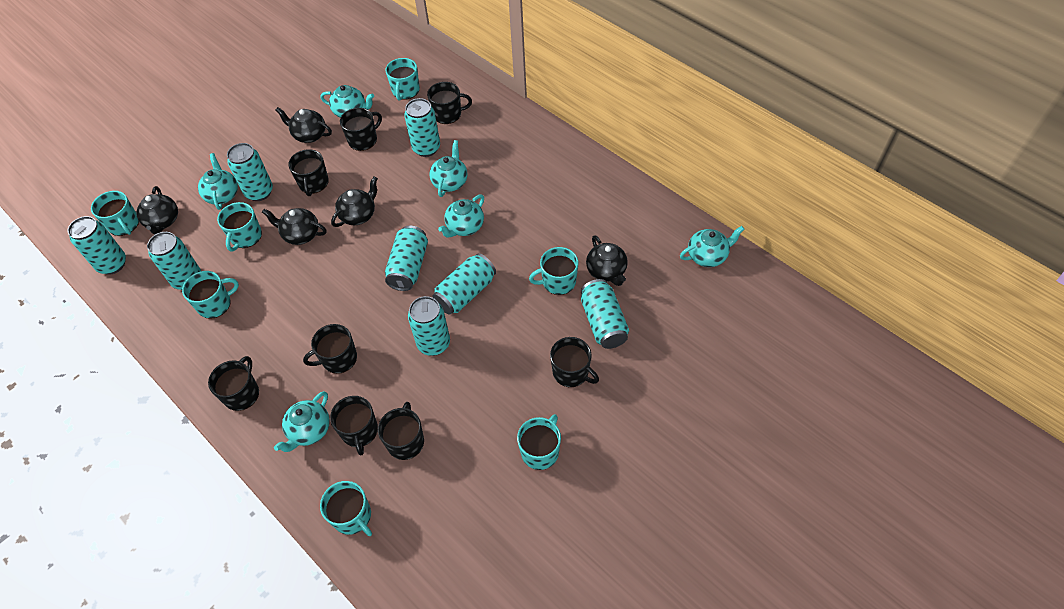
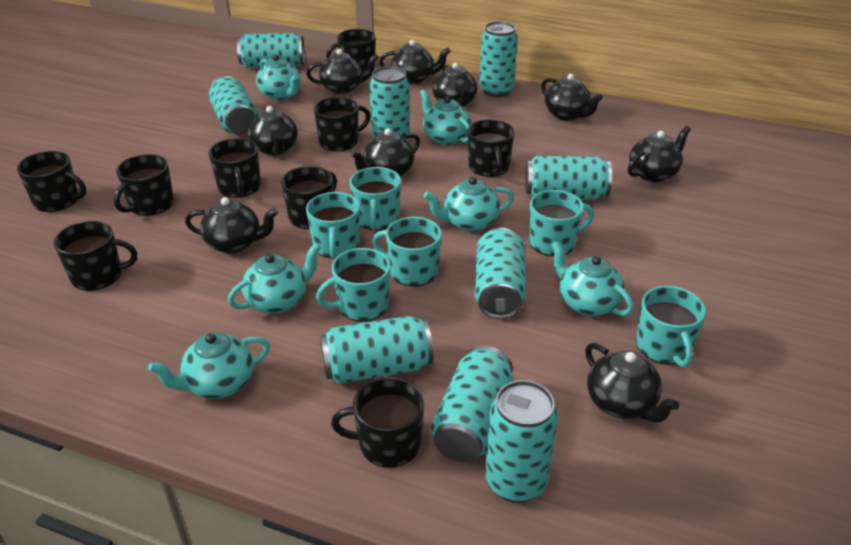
black mug: 8 -> 9
black teapot: 5 -> 9
turquoise can: 8 -> 9
turquoise mug: 7 -> 6

